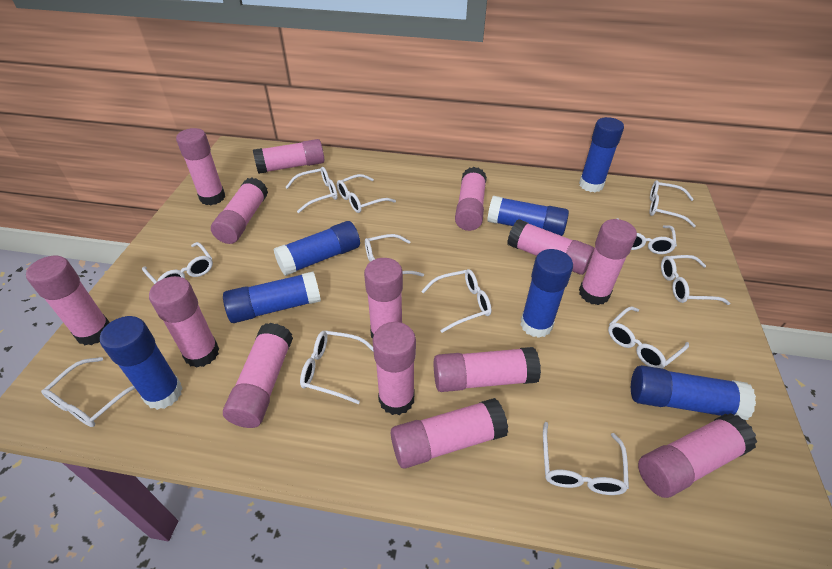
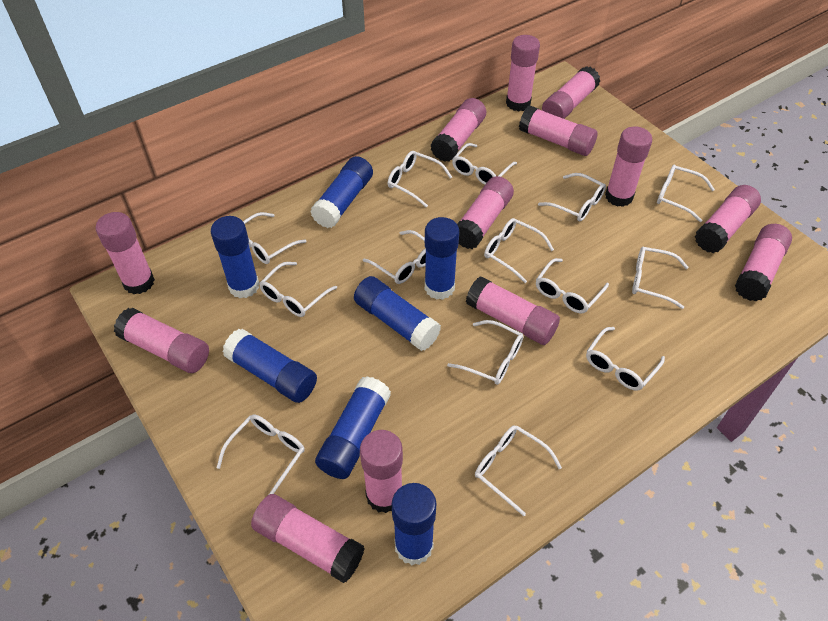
pink glue stick: 14 -> 13
white glasses: 12 -> 14

